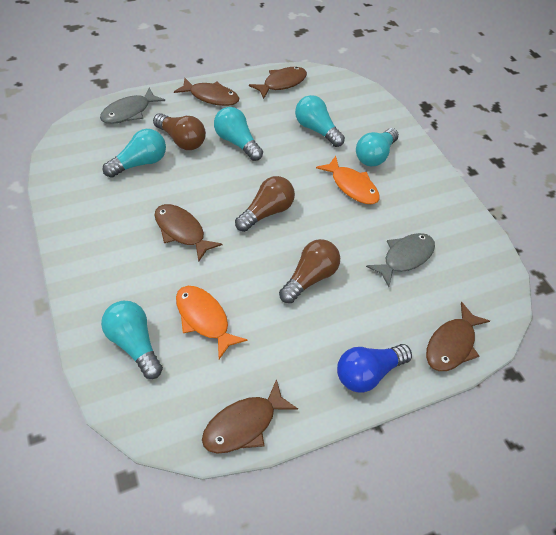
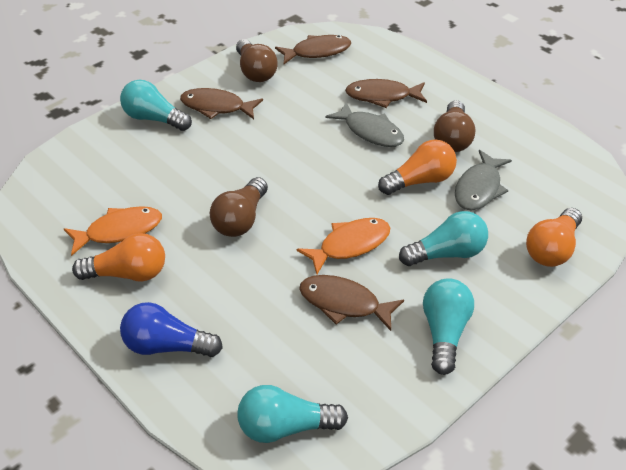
brown fish: 5 -> 4
orange light bulb: 0 -> 3
turquoise light bulb: 5 -> 4

